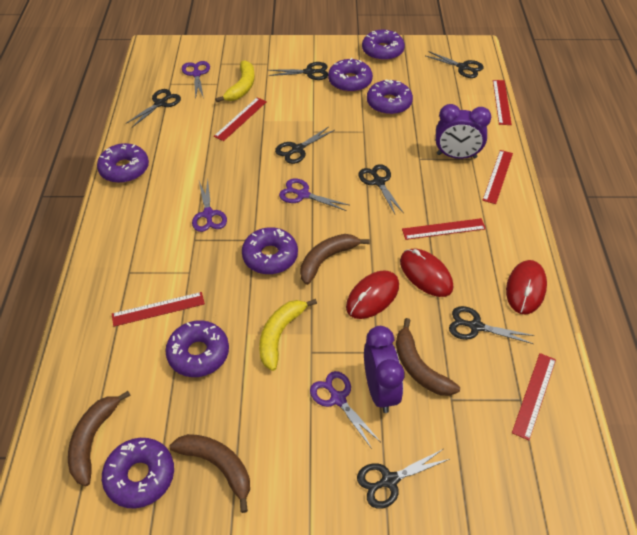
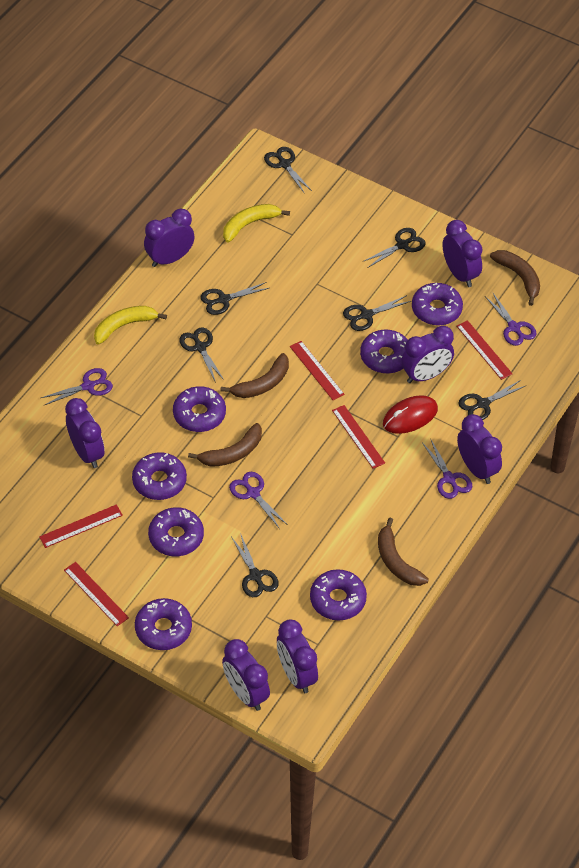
purple clock: 2 -> 7
red mouse: 3 -> 1
red ruler: 6 -> 5

